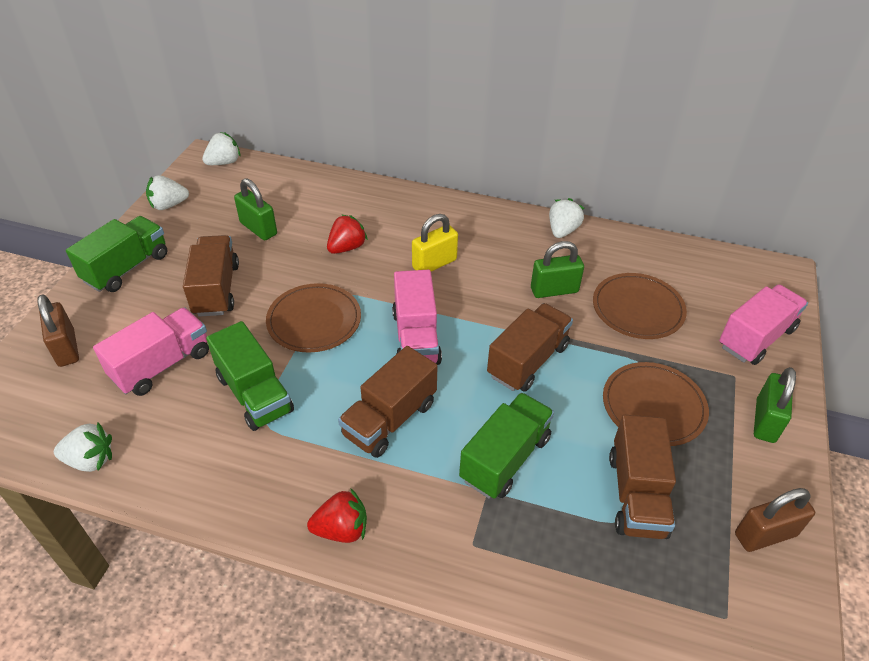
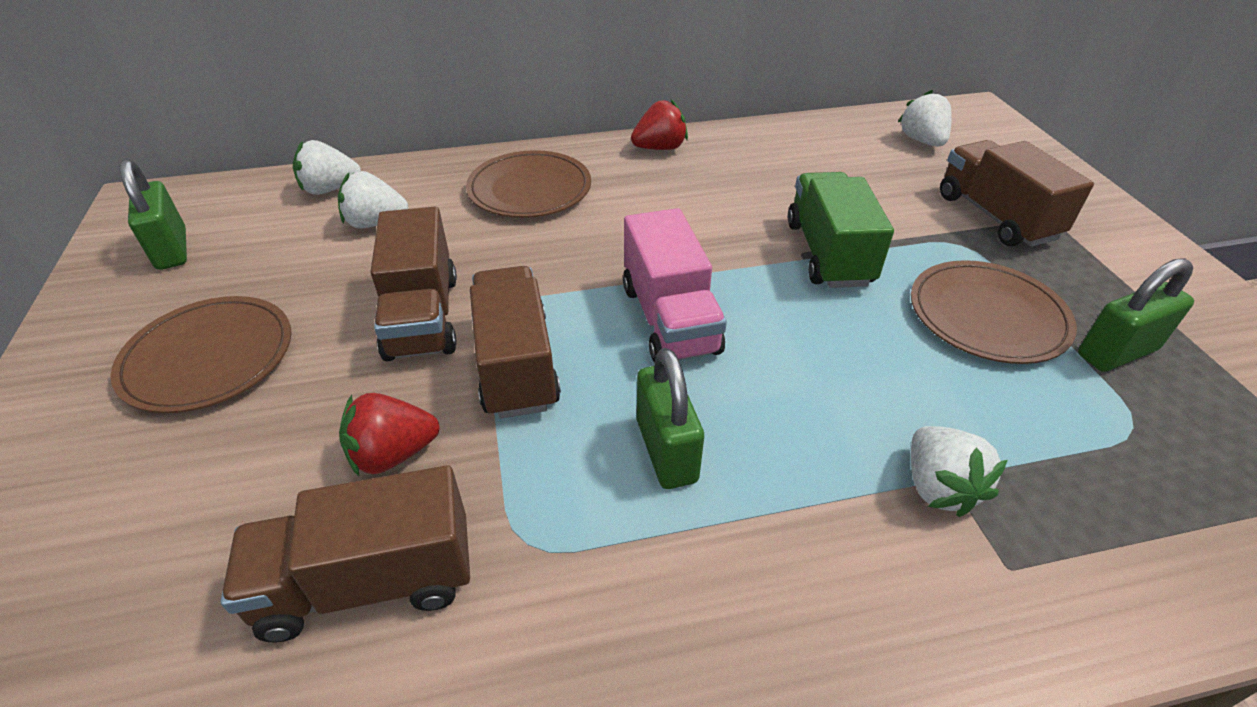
brown padlock: 2 -> 0
green truck: 3 -> 1
pink truck: 3 -> 1
yellow padlock: 1 -> 0

